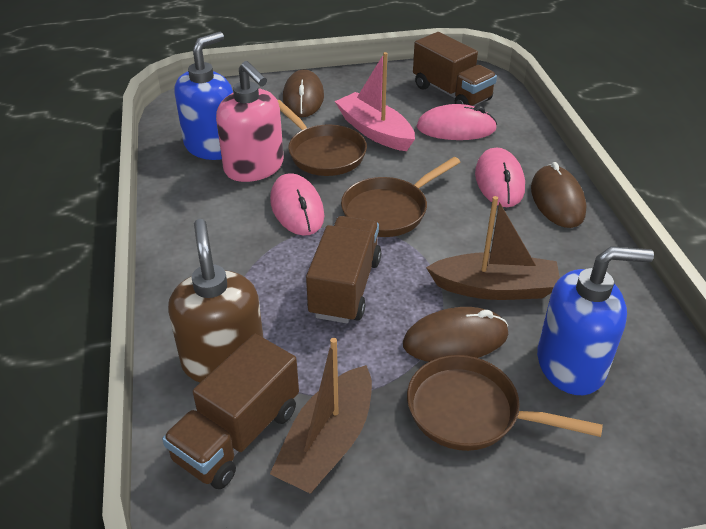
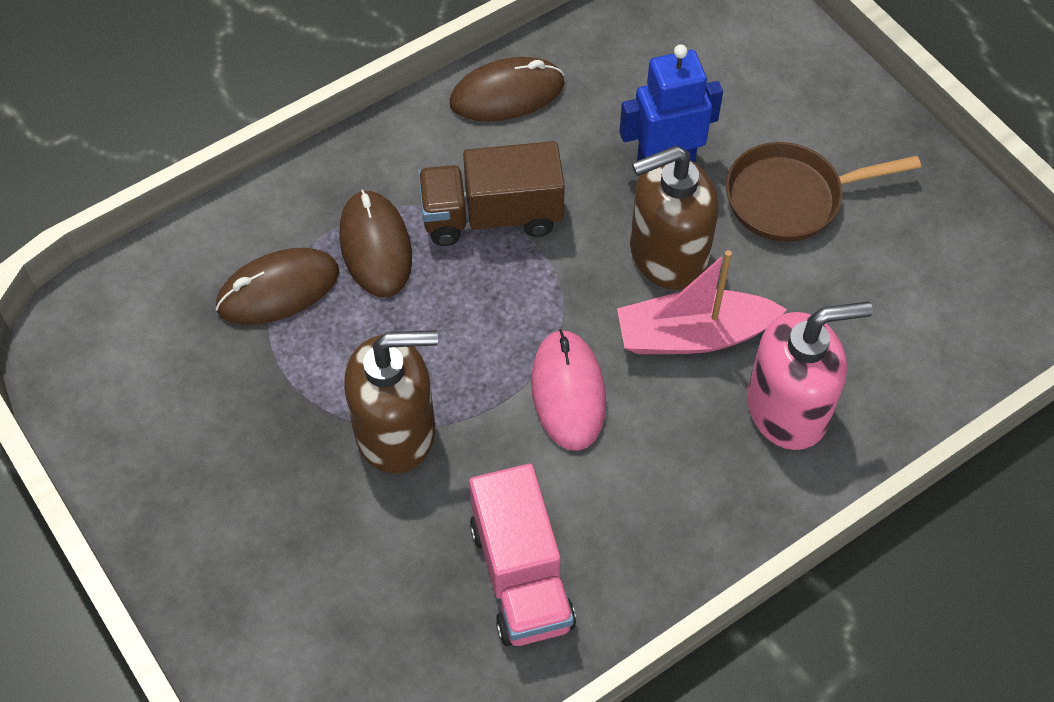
blue robot: 0 -> 1
blue soap dispenser: 2 -> 0
brown boat: 2 -> 0
brown pan: 3 -> 1
brown soap dispenser: 1 -> 2
brown truck: 3 -> 1
pink mouse: 3 -> 1
pink truck: 0 -> 1

